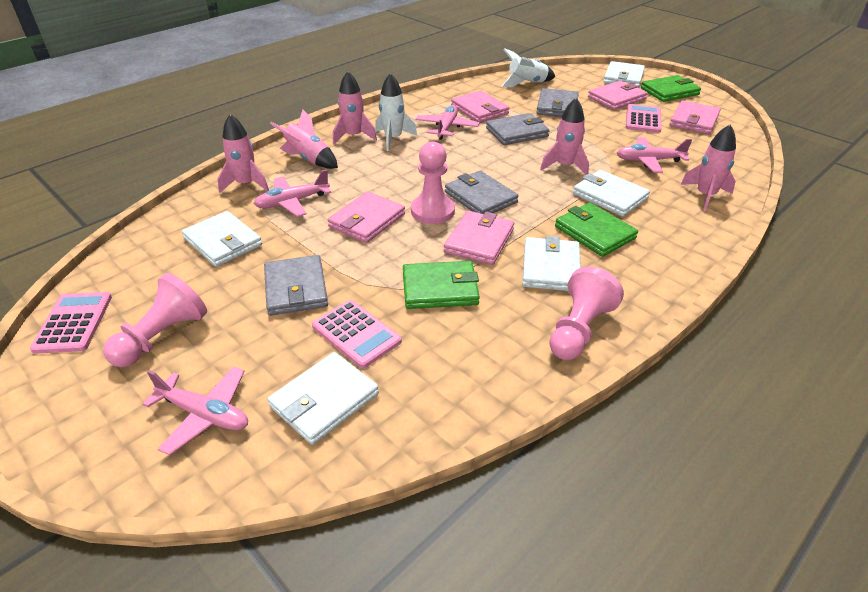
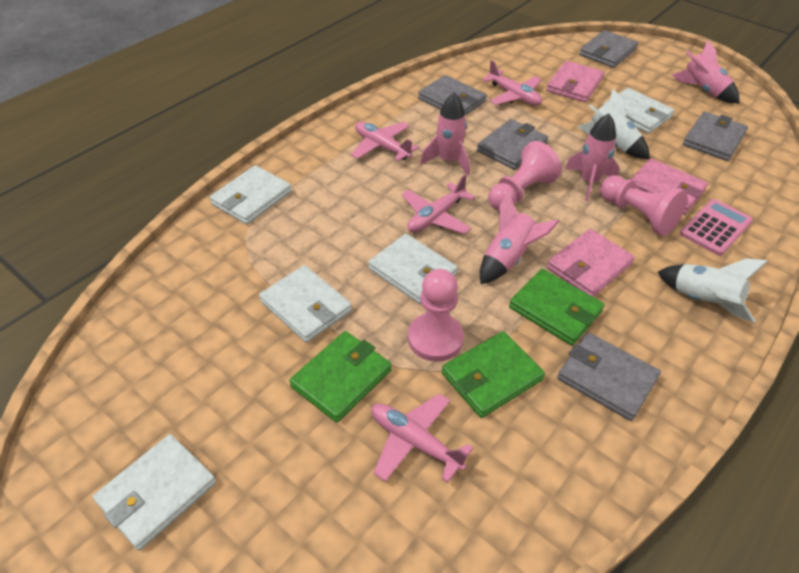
grey wallet: 4 -> 5
pink calculator: 3 -> 1
pink rocket: 5 -> 4
pink wallet: 5 -> 3

